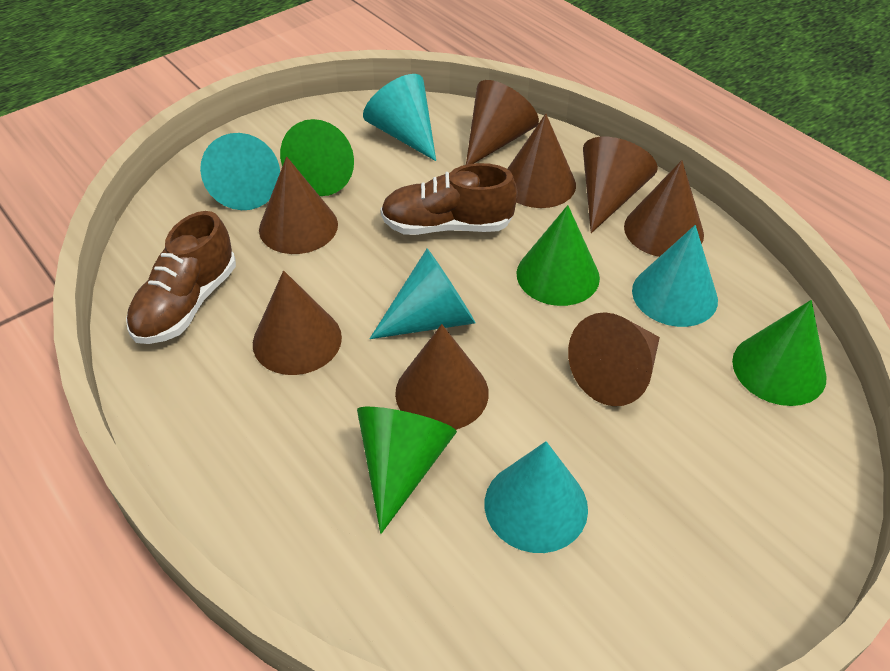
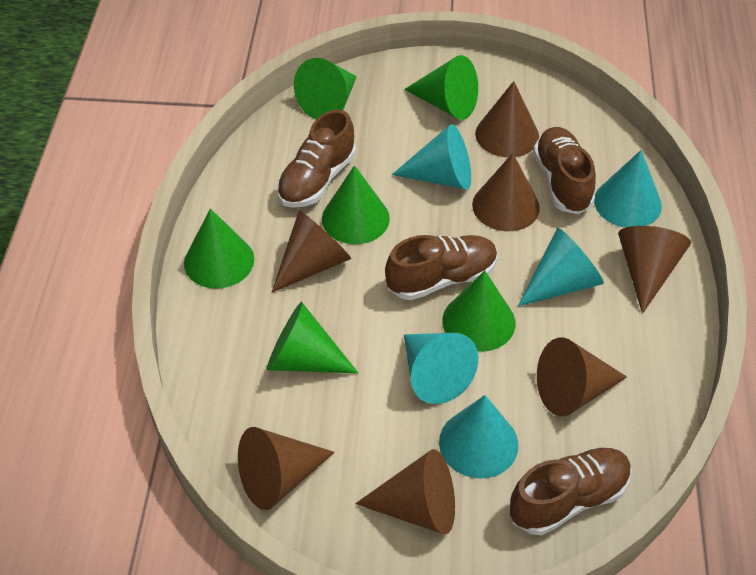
brown cone: 8 -> 7
brown shoe: 2 -> 4
green cone: 4 -> 6

